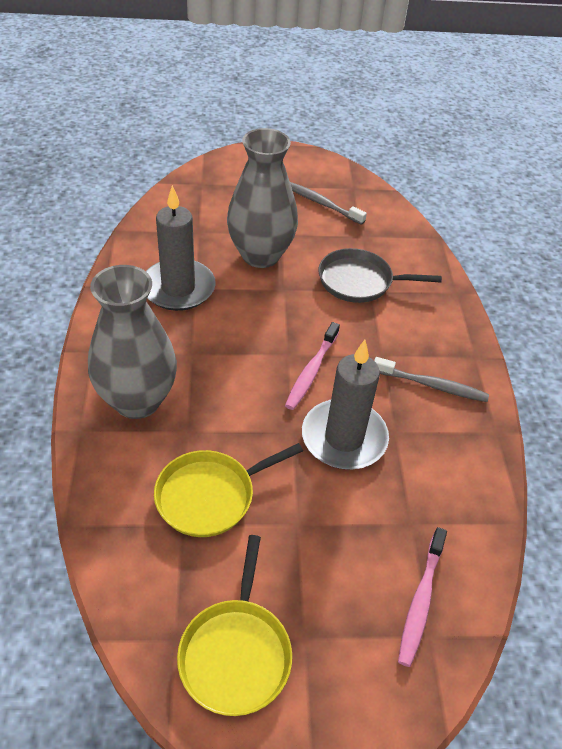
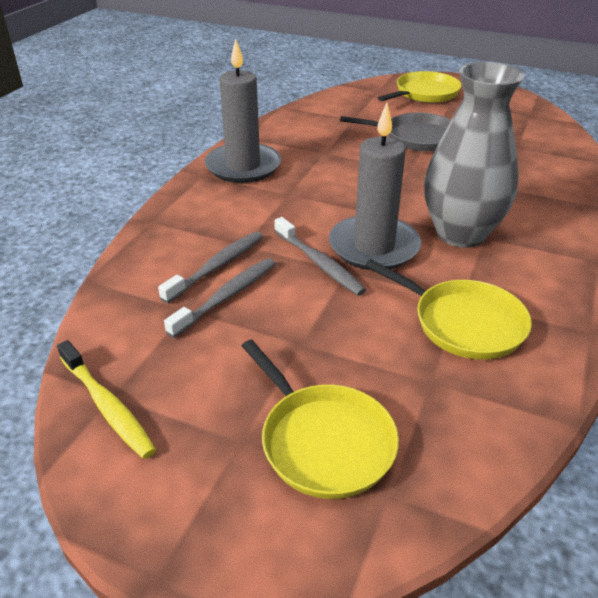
grey toothbrush: 2 -> 3
grey vase: 2 -> 1
pink toothbrush: 2 -> 0
yellow pan: 2 -> 3
yellow toothbrush: 0 -> 1

